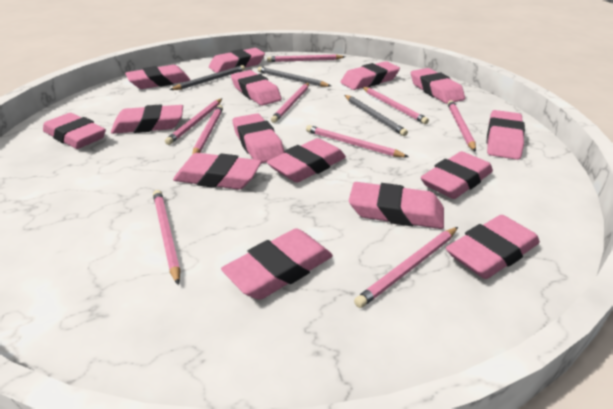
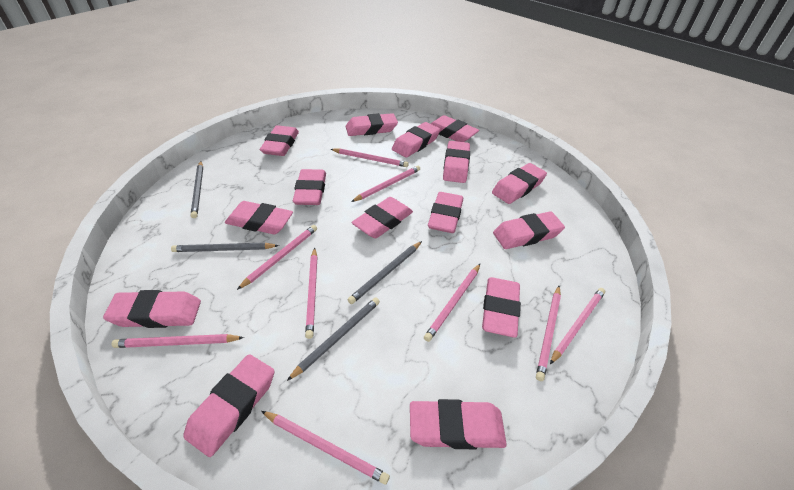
grey pencil: 3 -> 4

